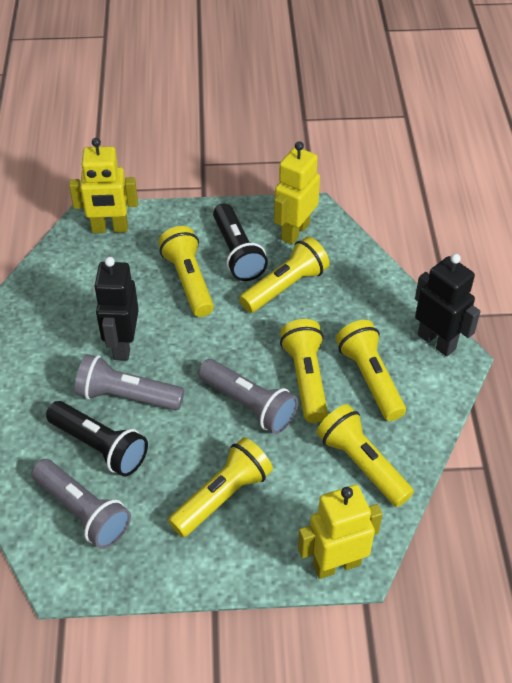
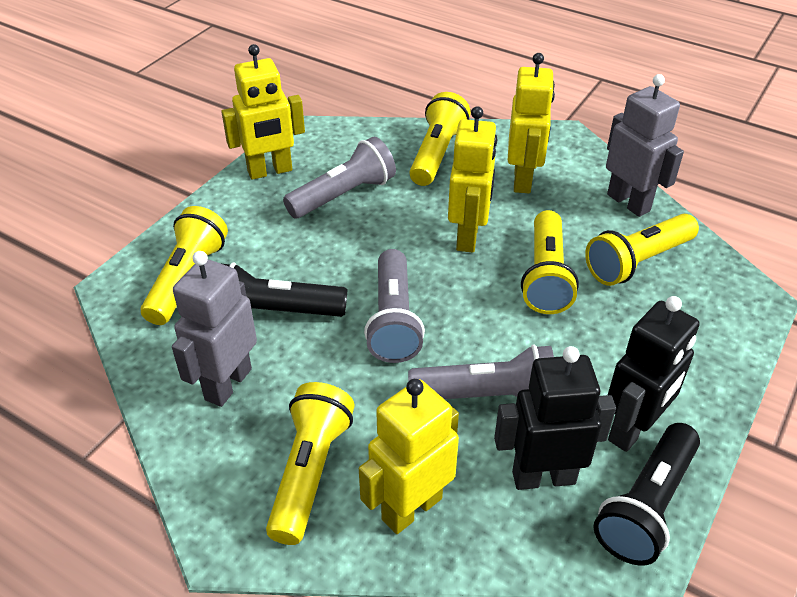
grey robot: 0 -> 2
yellow flashlight: 6 -> 5
yellow robot: 3 -> 4

